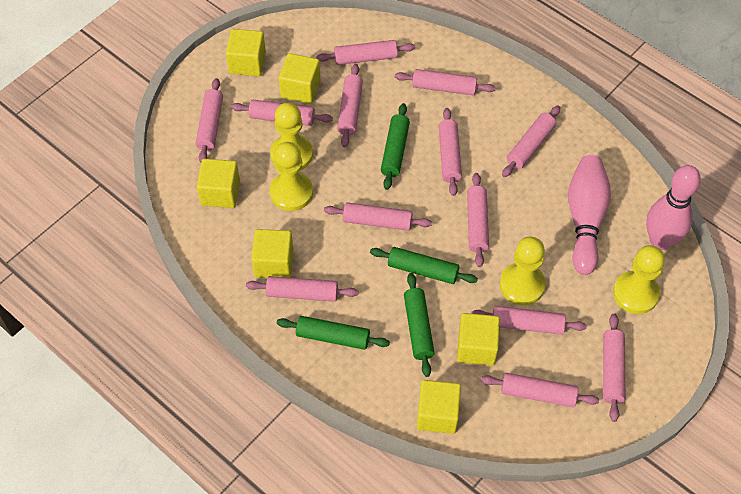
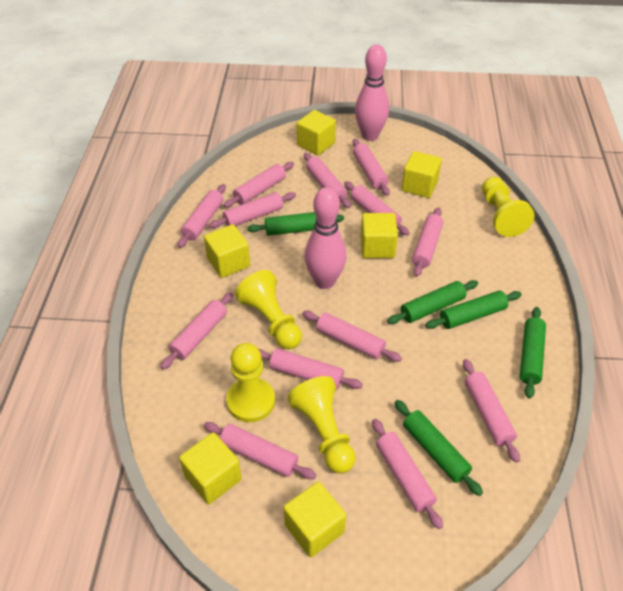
green rolling pin: 4 -> 5

